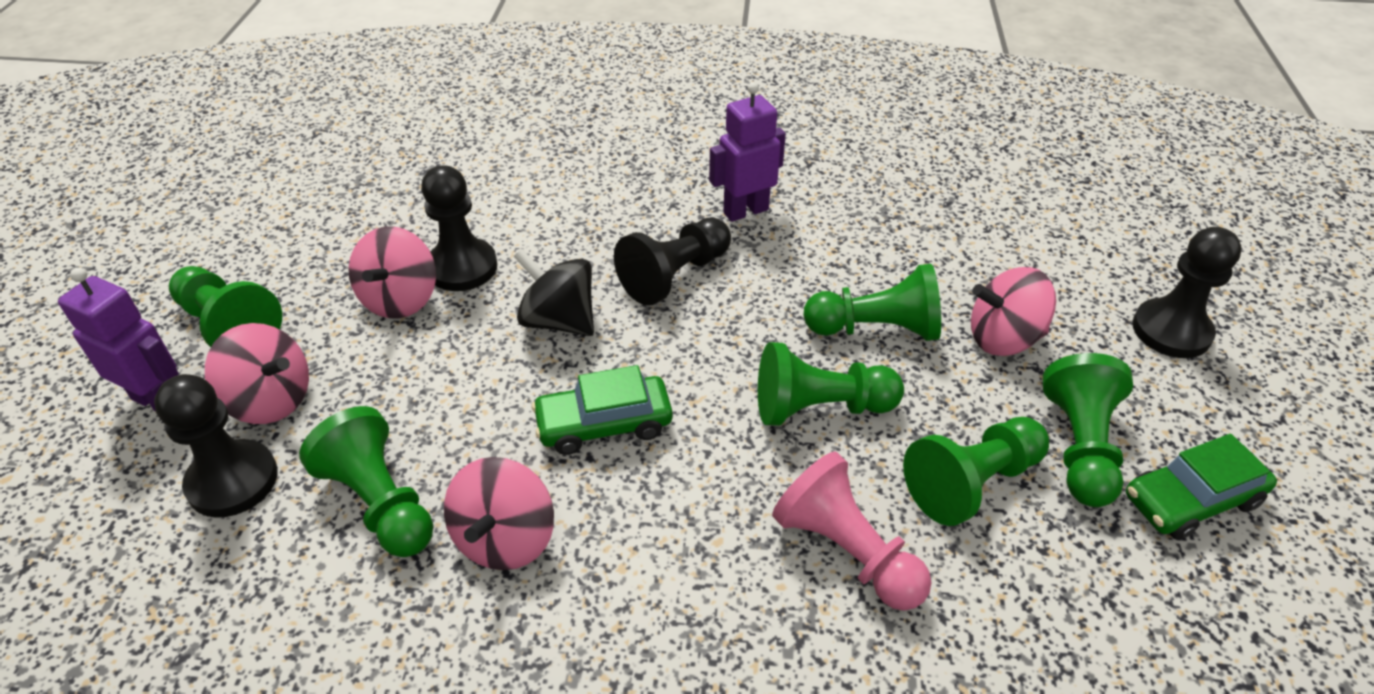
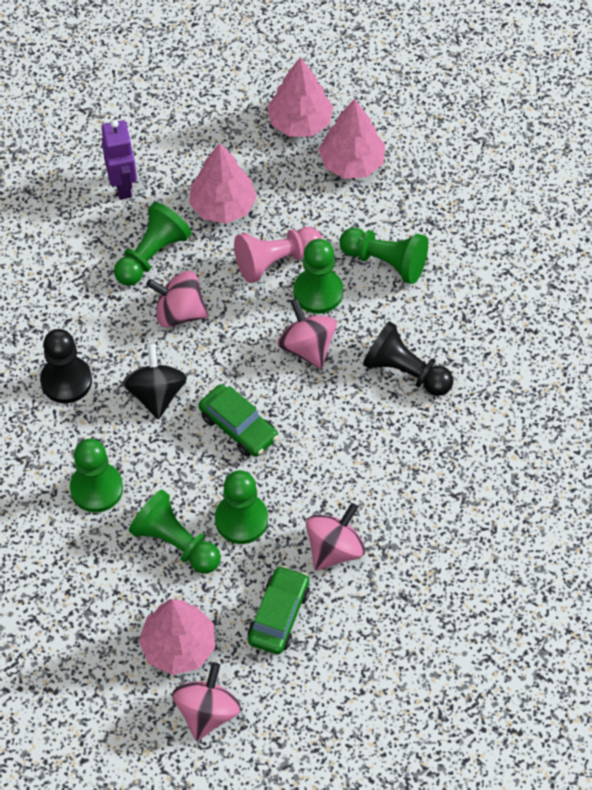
black pawn: 4 -> 2
pink tree: 0 -> 4
purple robot: 2 -> 1

